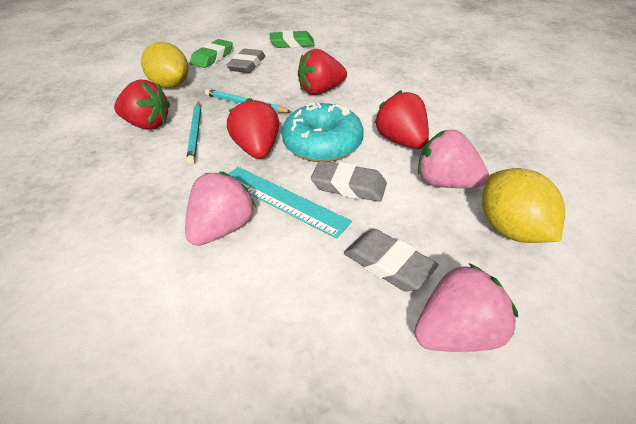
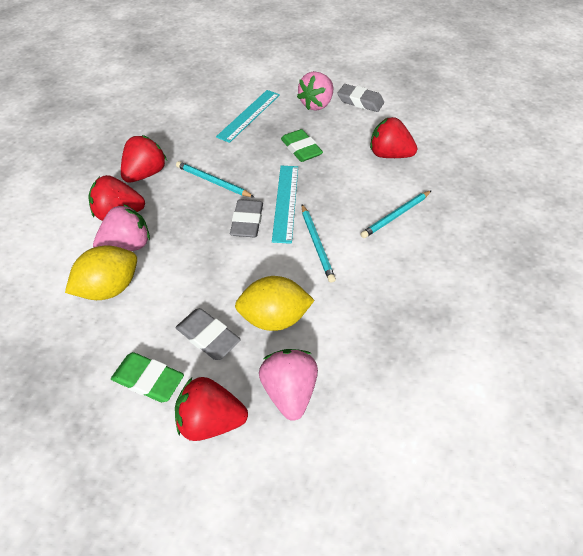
turquoise donut: 1 -> 0
turquoise pencil: 2 -> 3
turquoise ruler: 1 -> 2

